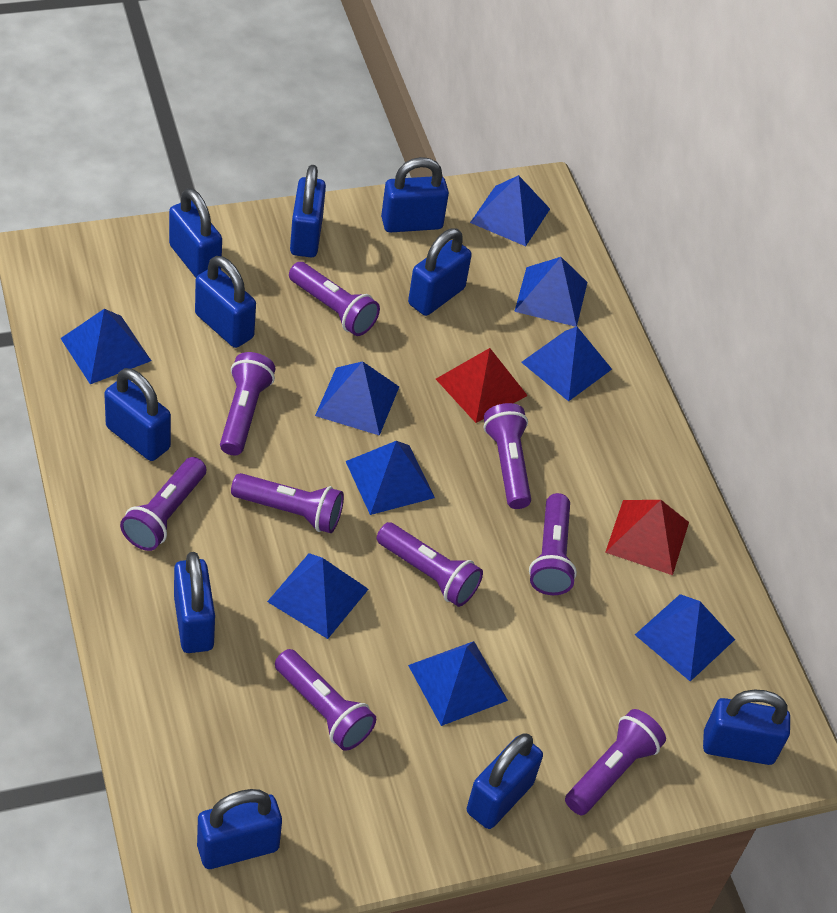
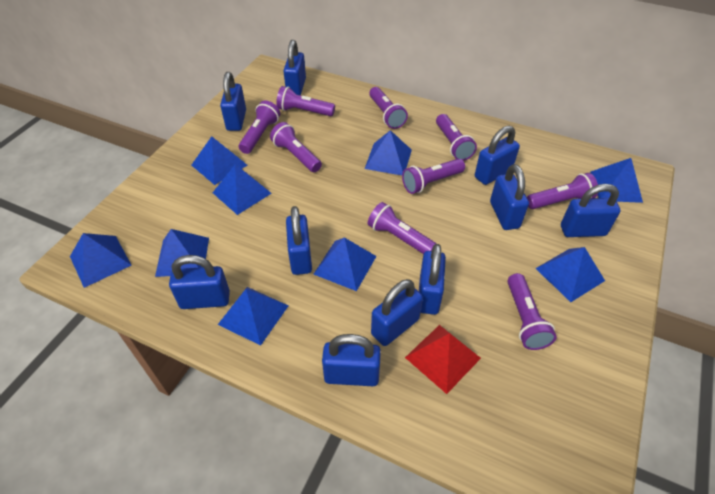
red pyramid: 2 -> 1

